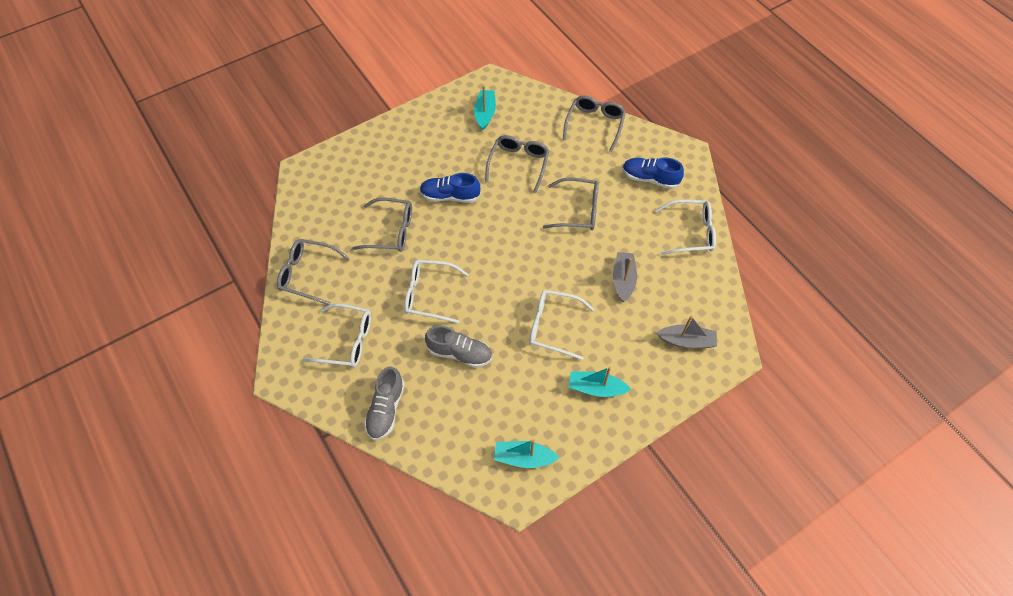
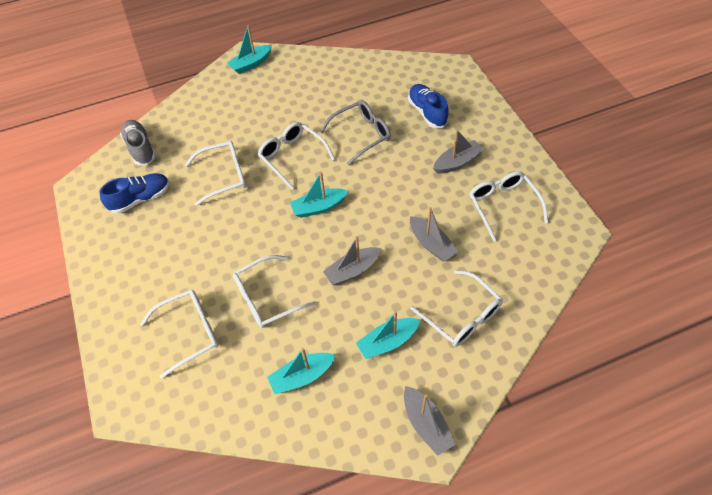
grey boat: 2 -> 4
grey glasses: 5 -> 1
grey shoe: 2 -> 1
turquoise boat: 3 -> 4
white glasses: 4 -> 6

